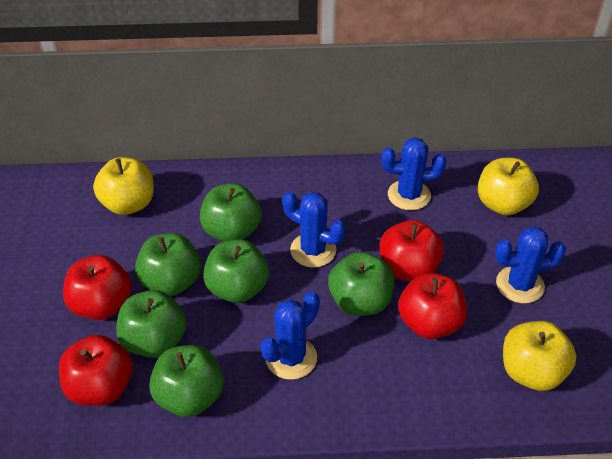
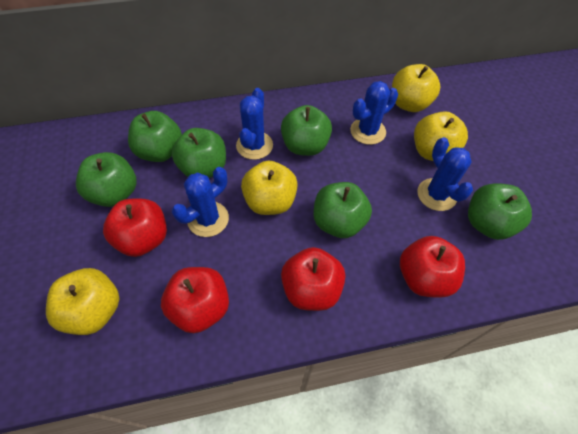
yellow apple: 3 -> 4

